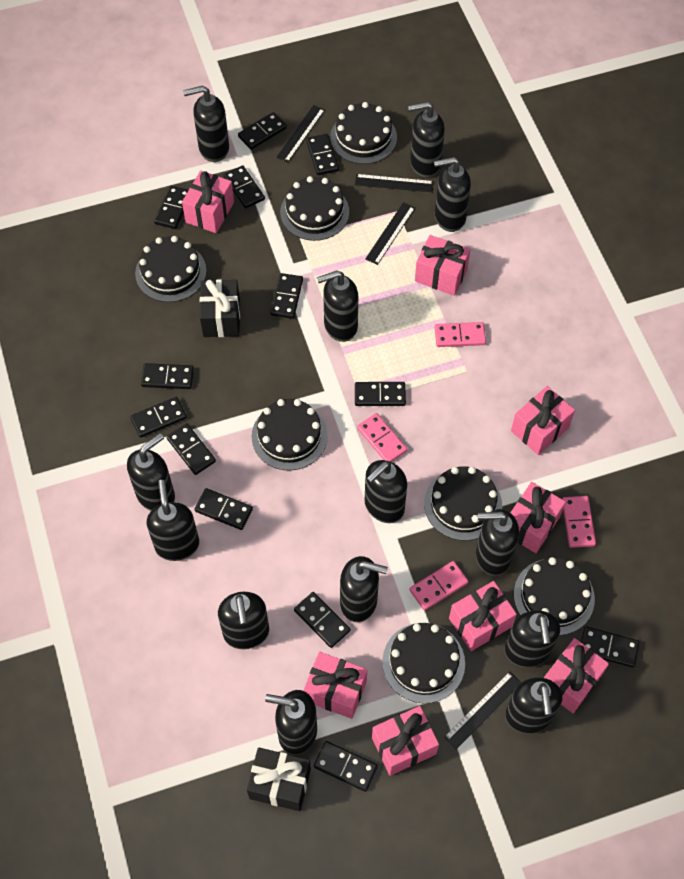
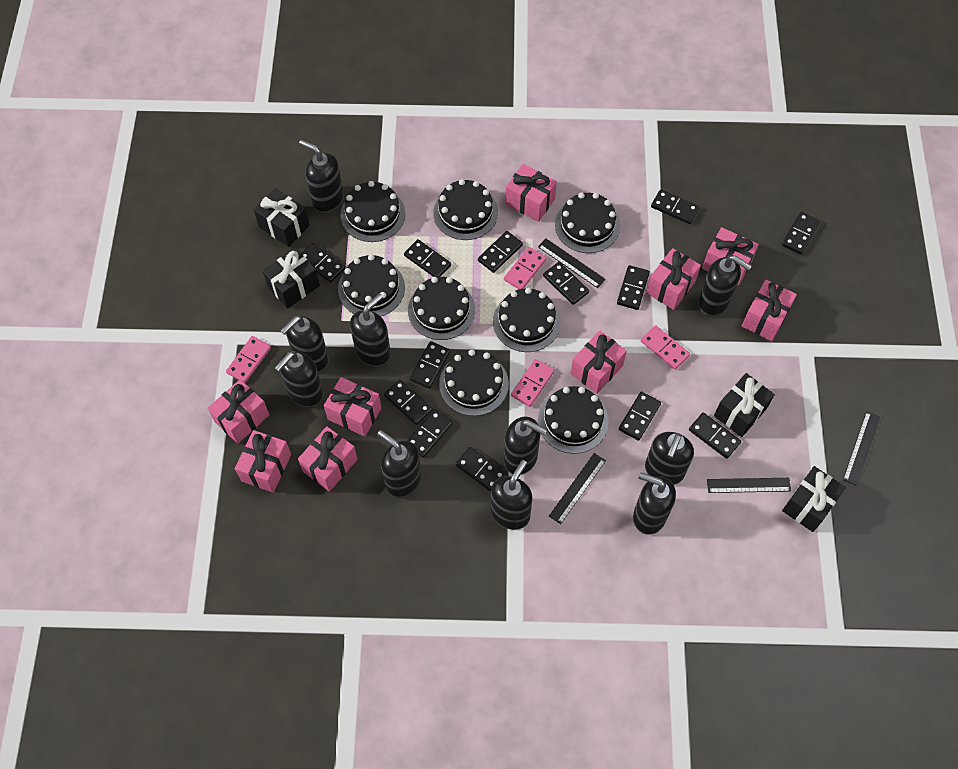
black cake: 7 -> 8
black gift: 2 -> 4
black soap dispenser: 13 -> 10
pink gift: 8 -> 9

